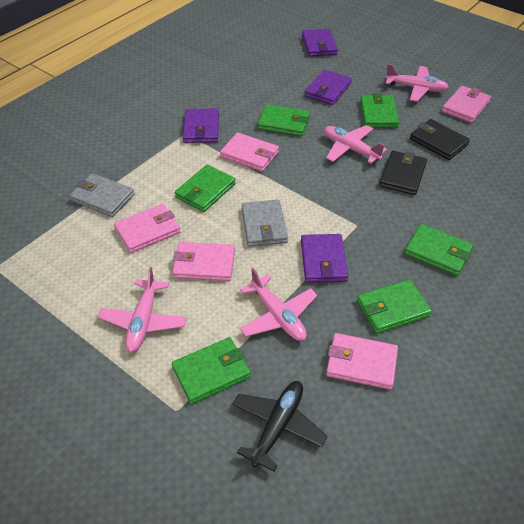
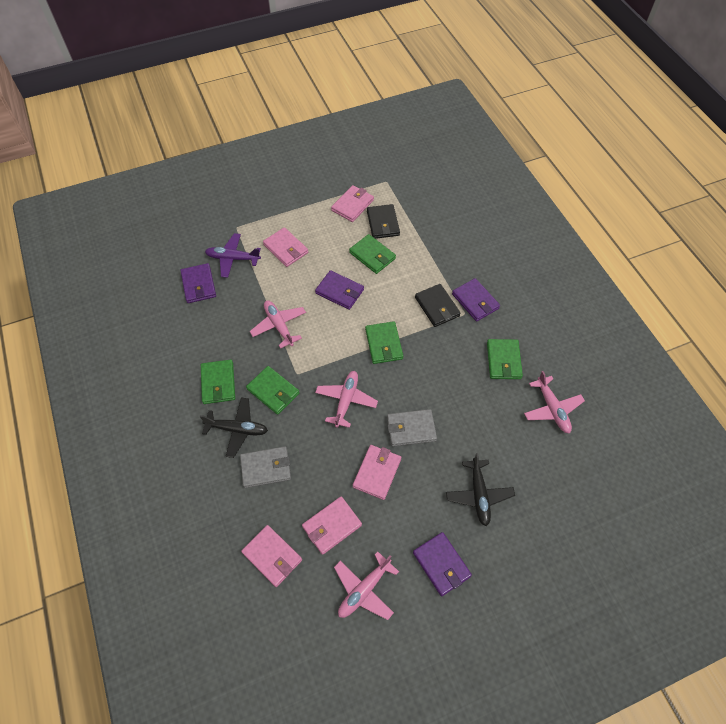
black plane: 1 -> 2
green wallet: 6 -> 5
purple plane: 0 -> 1

